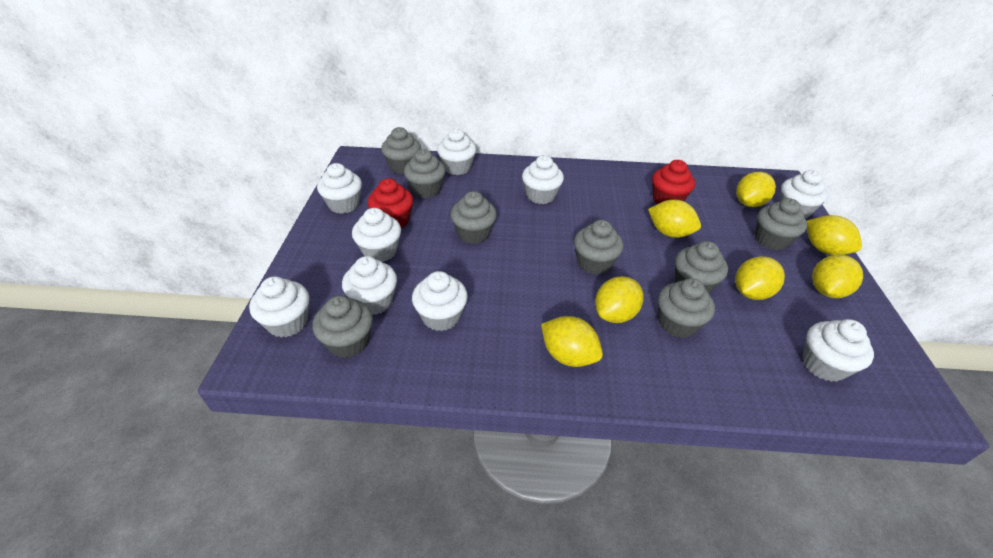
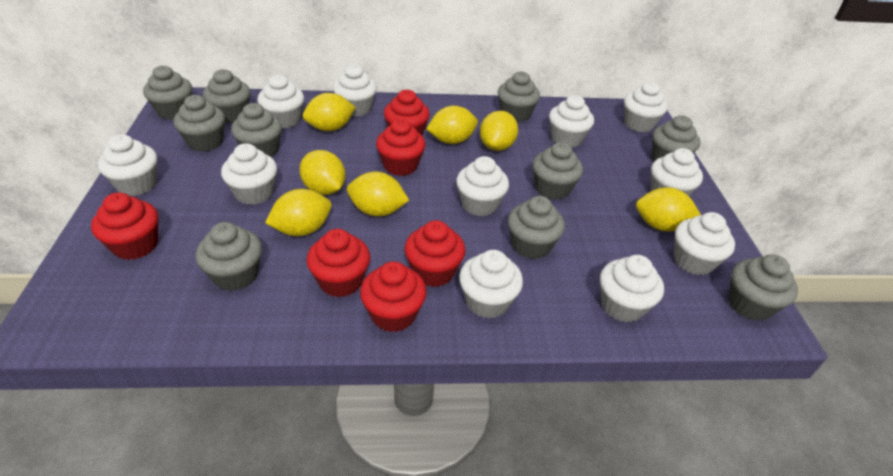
grey cupcake: 8 -> 10
red cupcake: 2 -> 6
white cupcake: 9 -> 11

